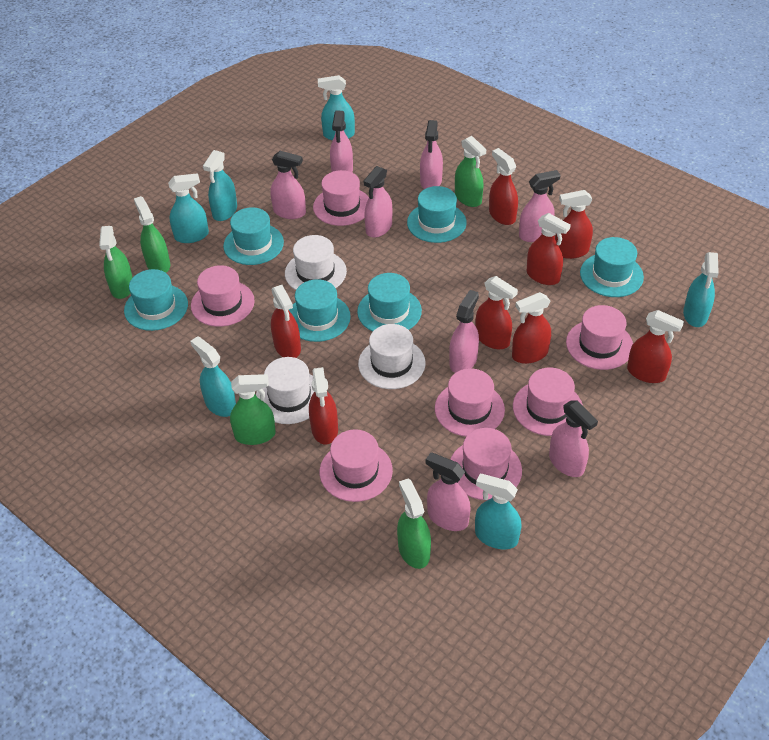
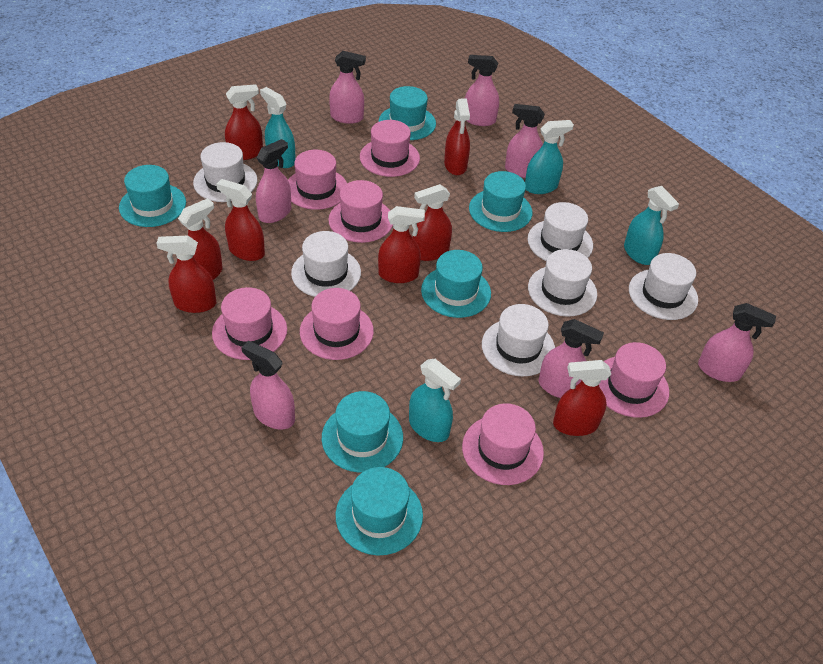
green spray bottle: 5 -> 0
pink spray bottle: 8 -> 7
turquoise spray bottle: 6 -> 4
white hat: 3 -> 6

